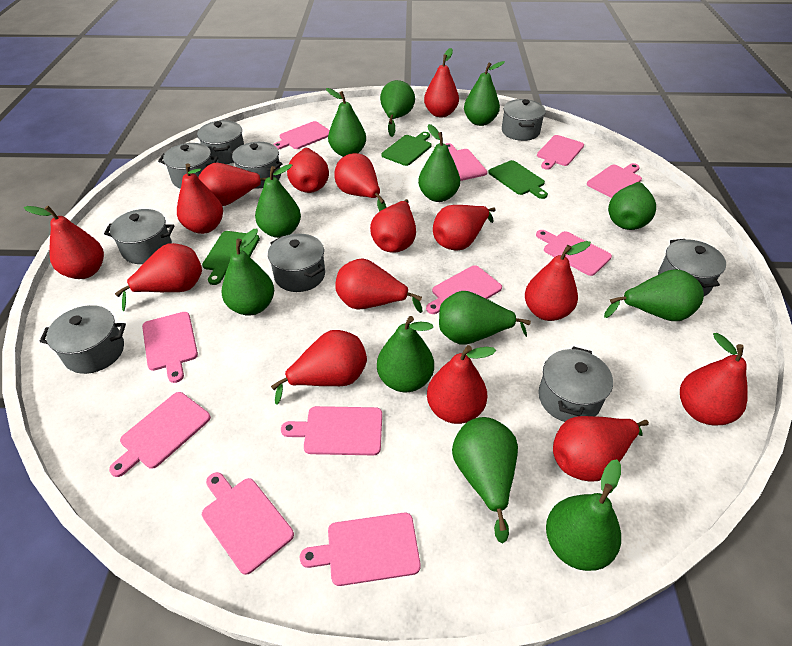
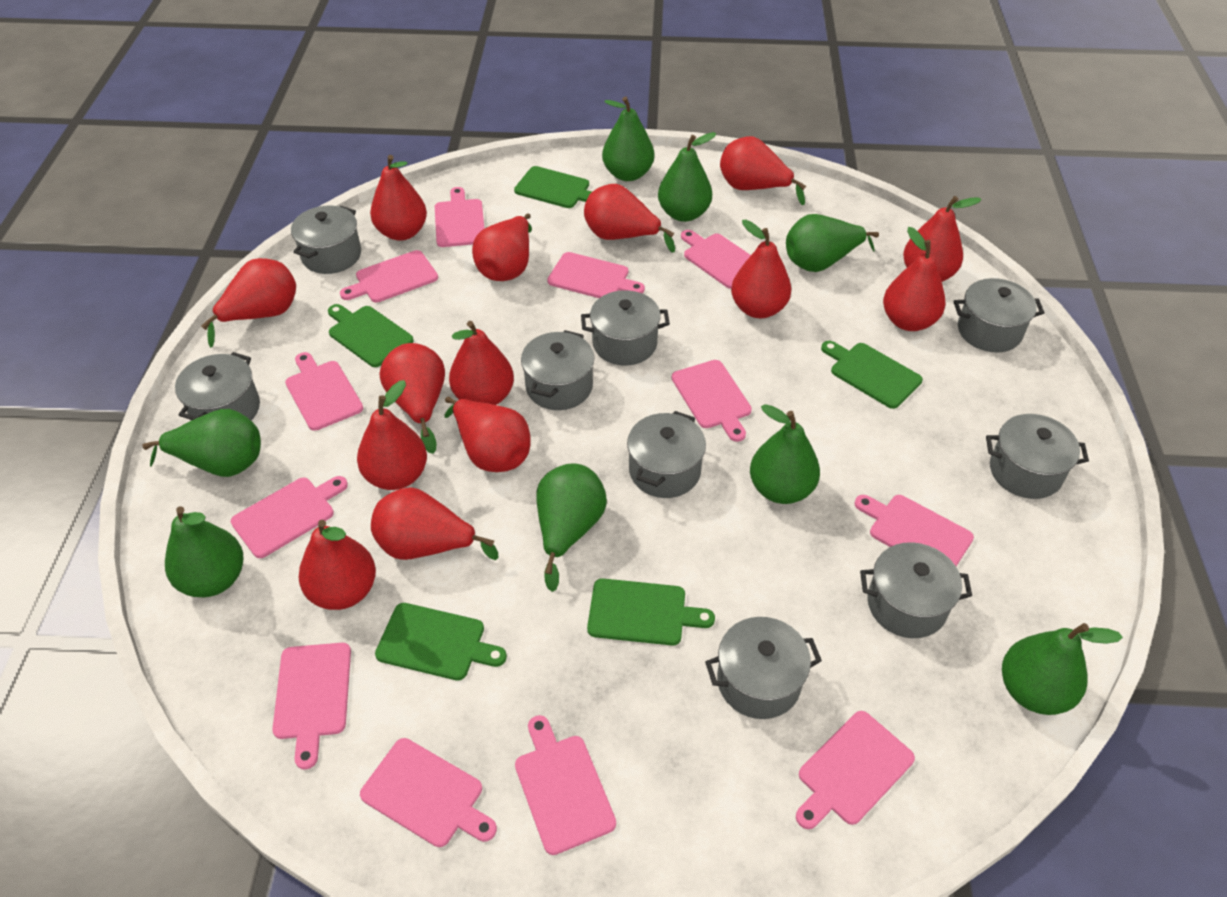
green cutting board: 3 -> 5
green pear: 12 -> 8
pink cutting board: 11 -> 12
red pear: 15 -> 14

